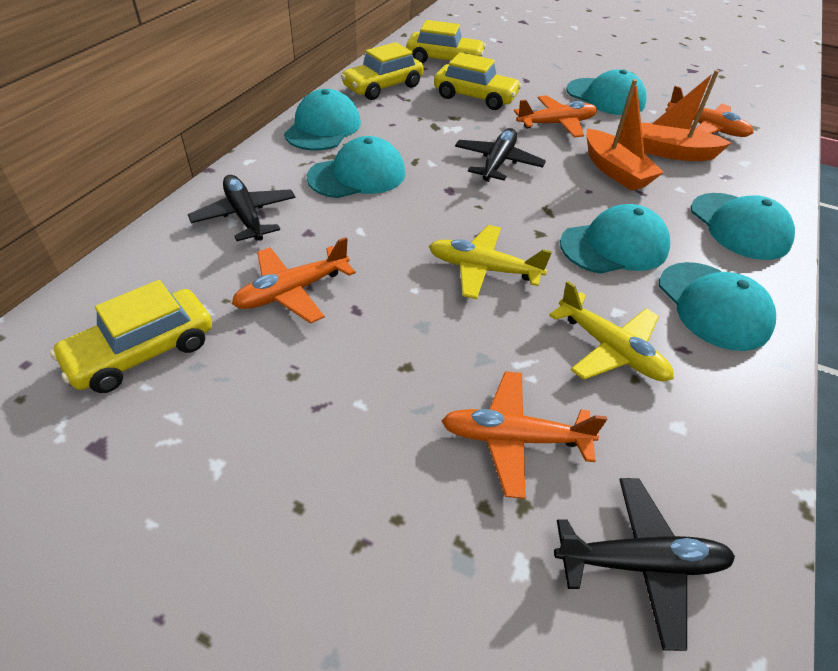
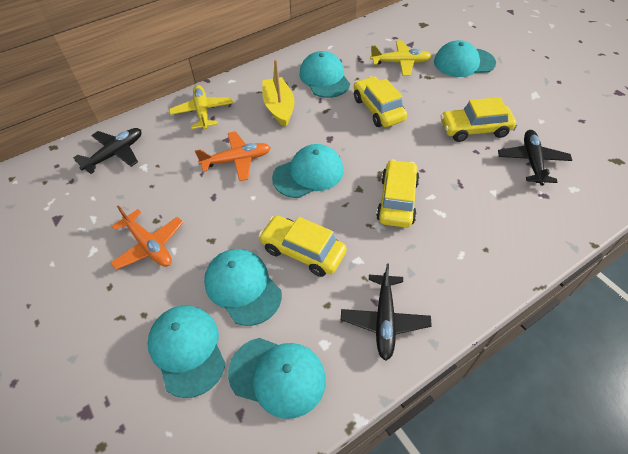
orange boat: 2 -> 0
orange plane: 4 -> 2
yellow boat: 0 -> 1

